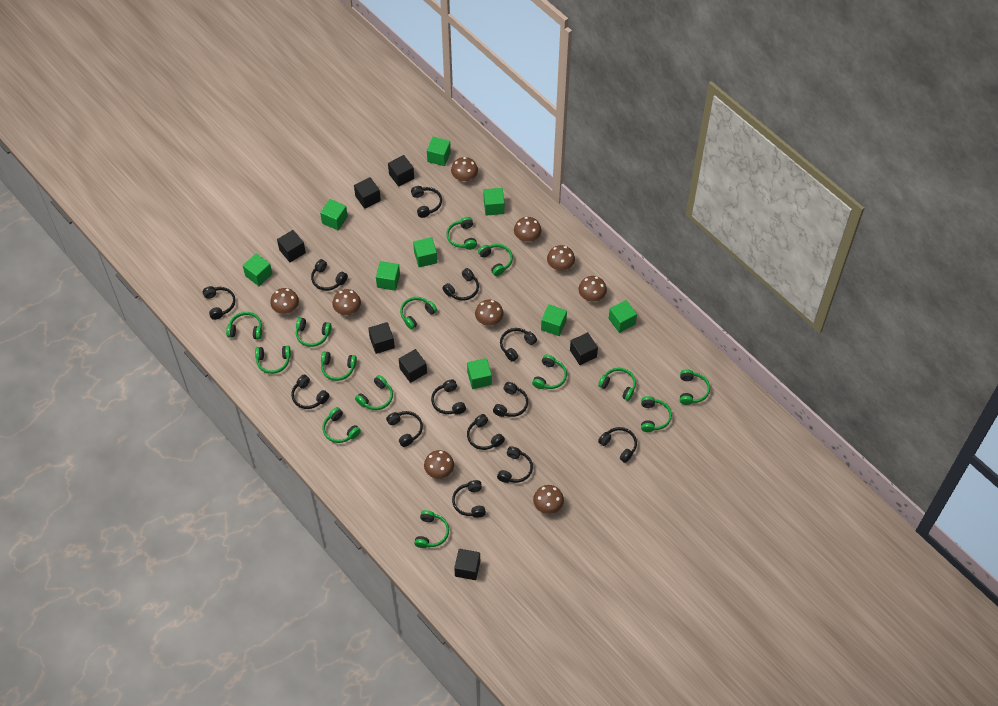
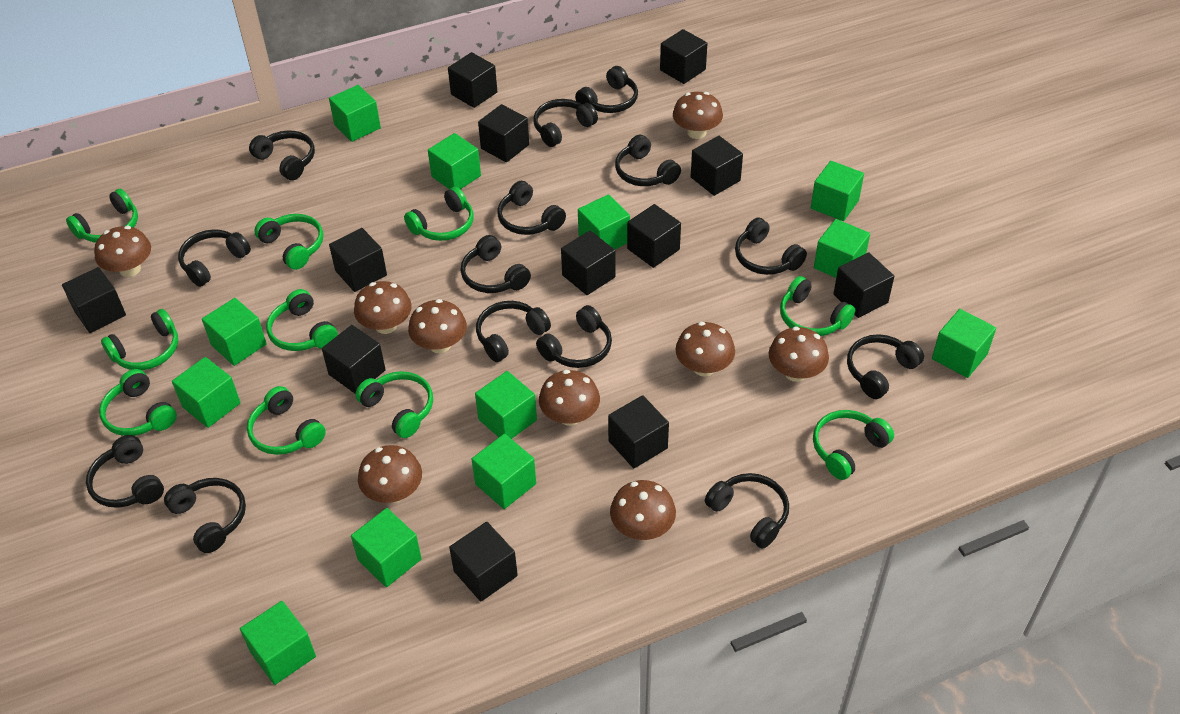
black cube: 7 -> 12
black headphones: 13 -> 14
green cube: 9 -> 12
green headphones: 14 -> 10

